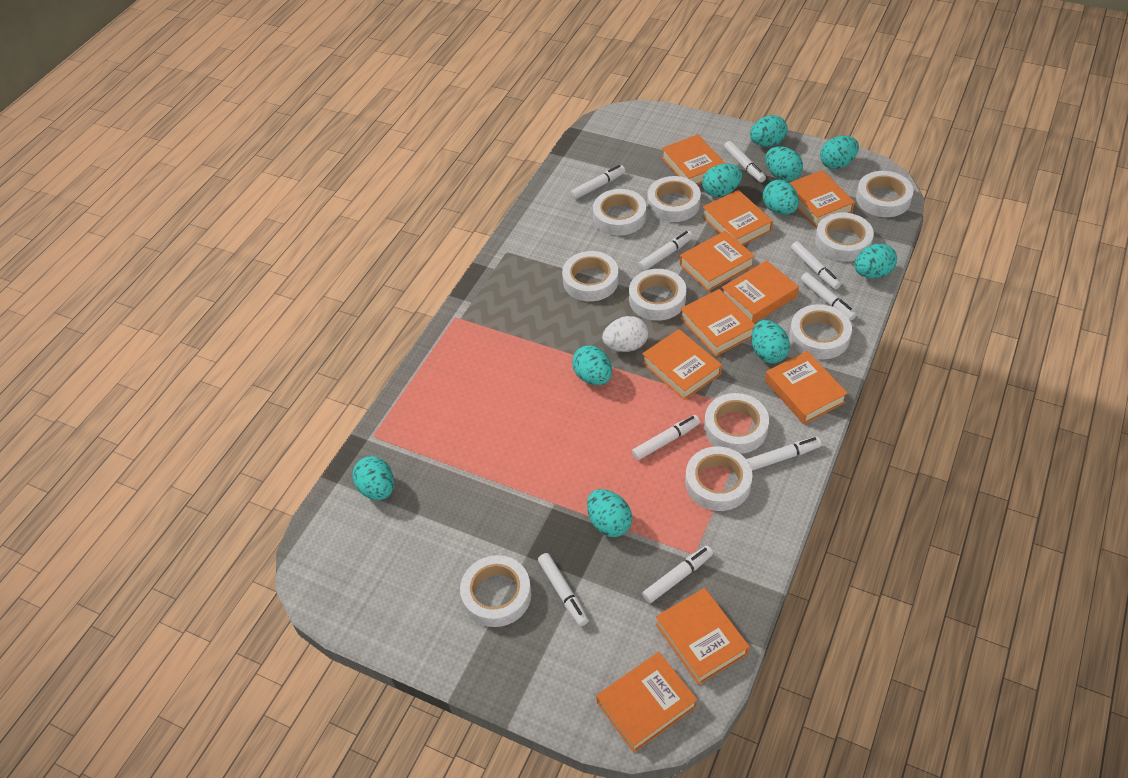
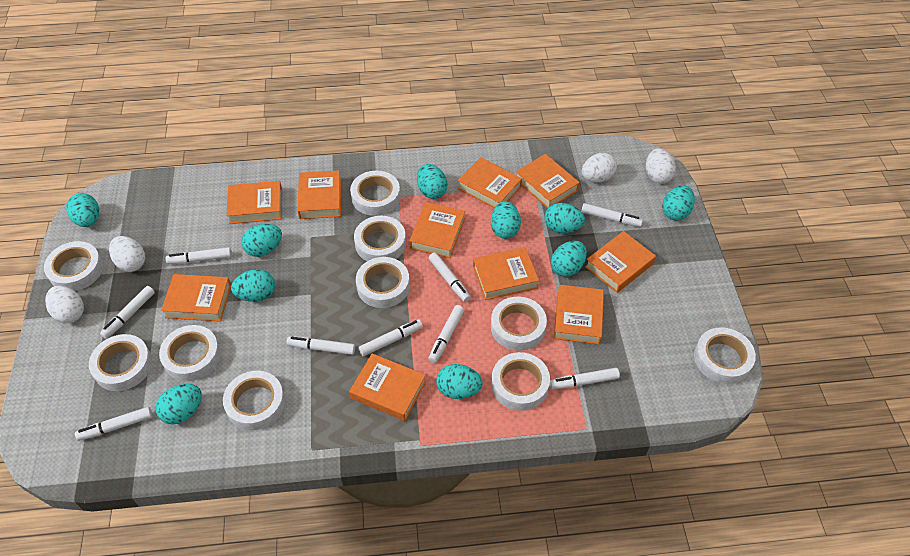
white egg: 1 -> 4

